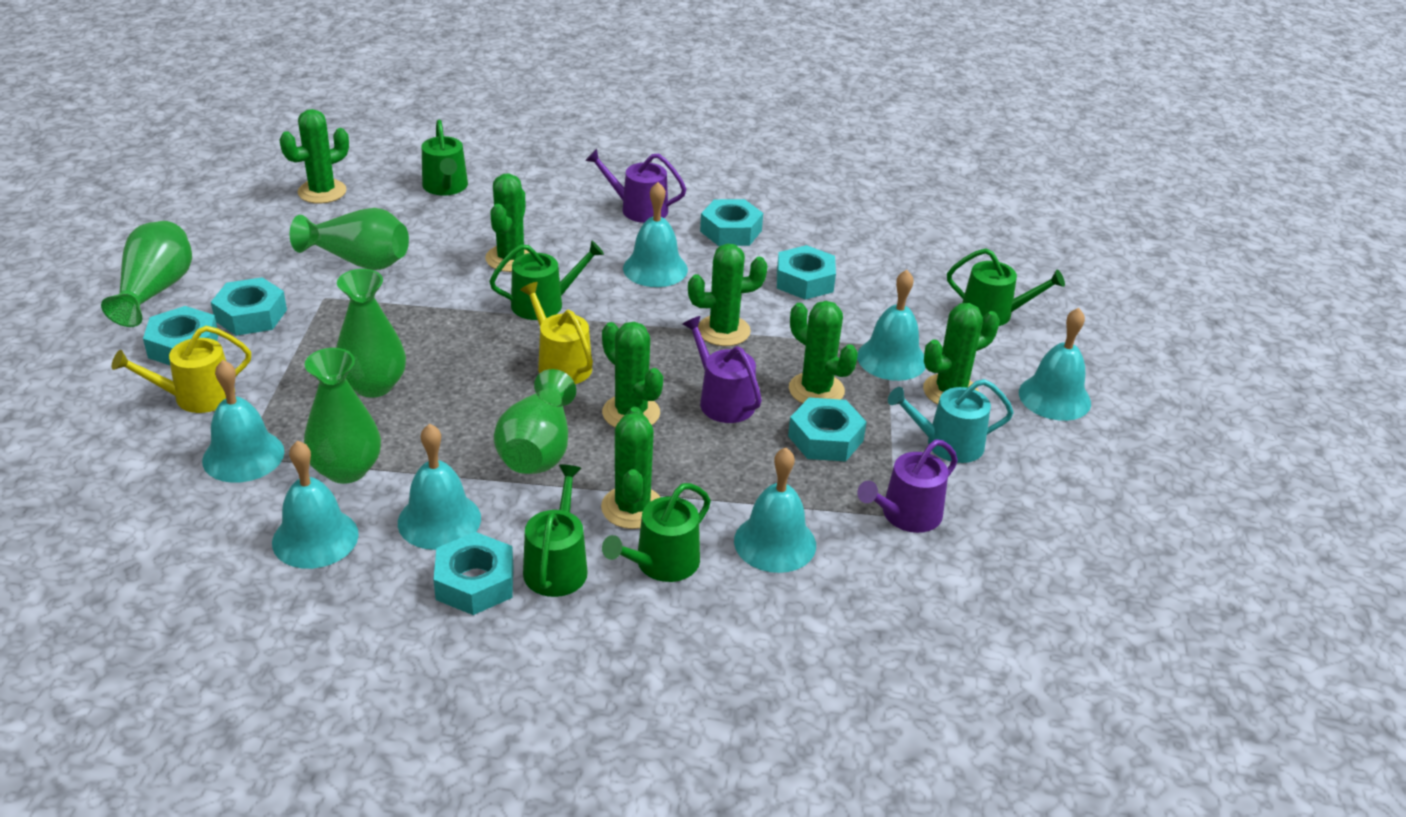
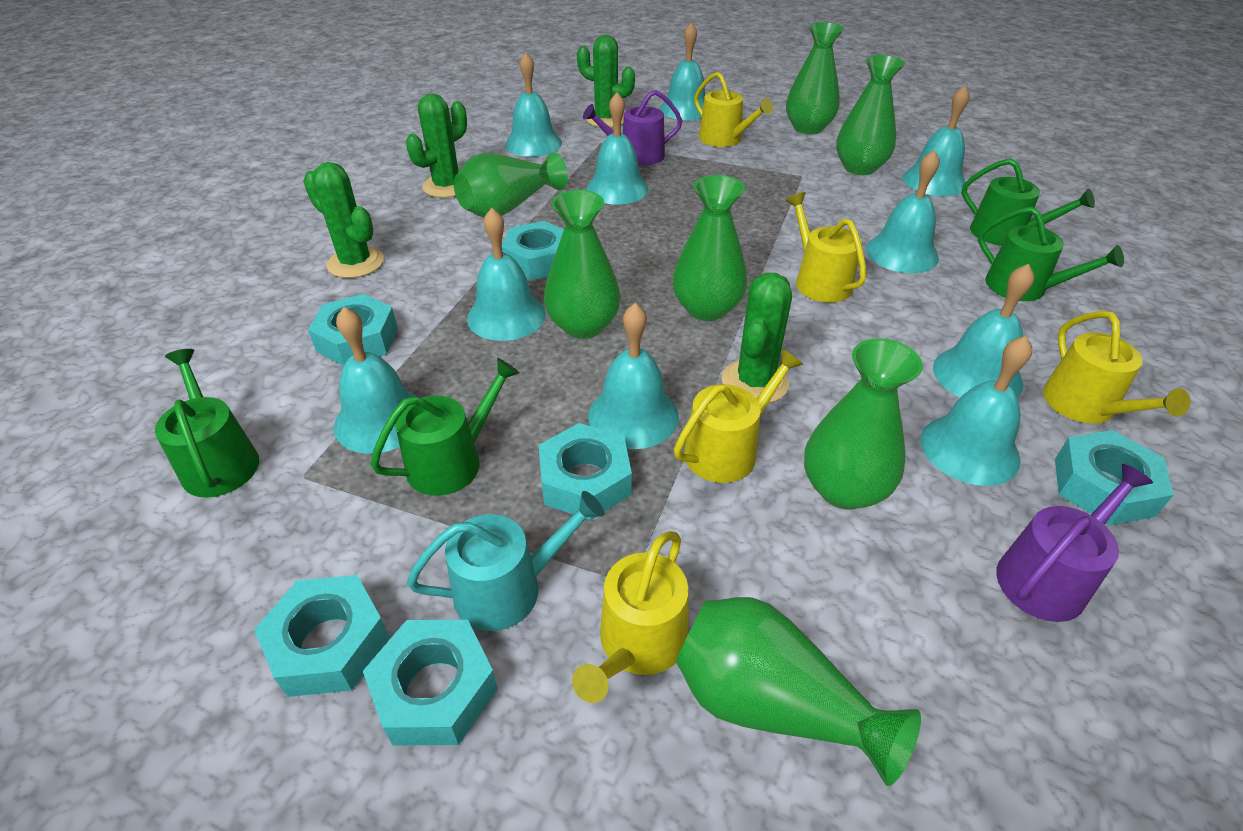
green cactus: 7 -> 4
green vase: 5 -> 7
green watering can: 5 -> 4
purple watering can: 3 -> 2
turquoise bell: 7 -> 10
yellow watering can: 2 -> 5

